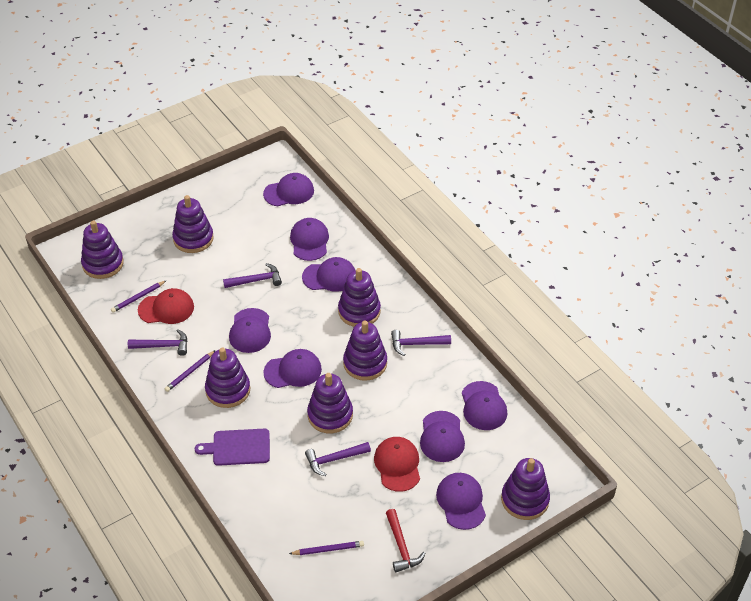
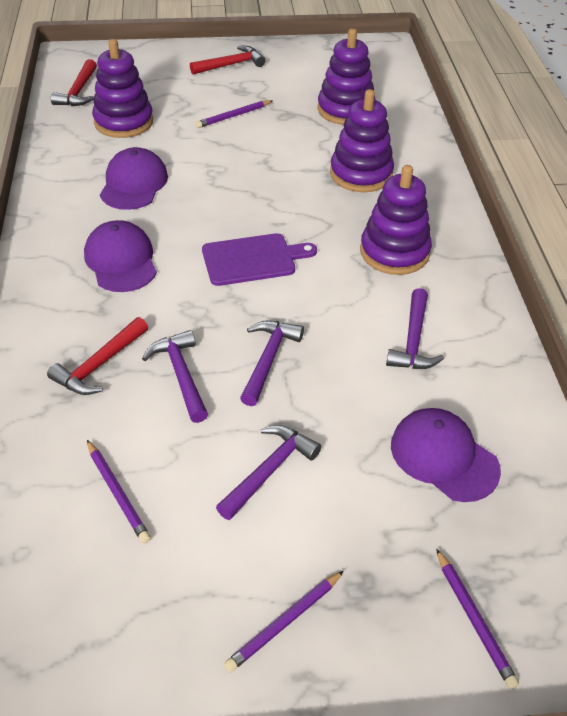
purple cap: 8 -> 3
purple pencil: 3 -> 4
purple stacking toy: 7 -> 4
red cap: 2 -> 0
red hammer: 1 -> 3

